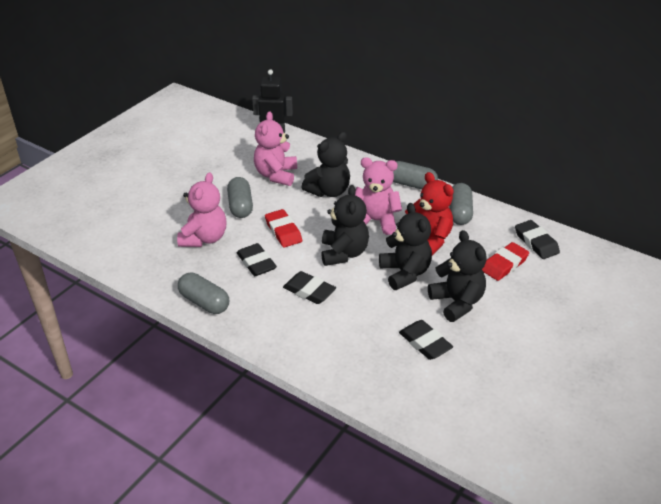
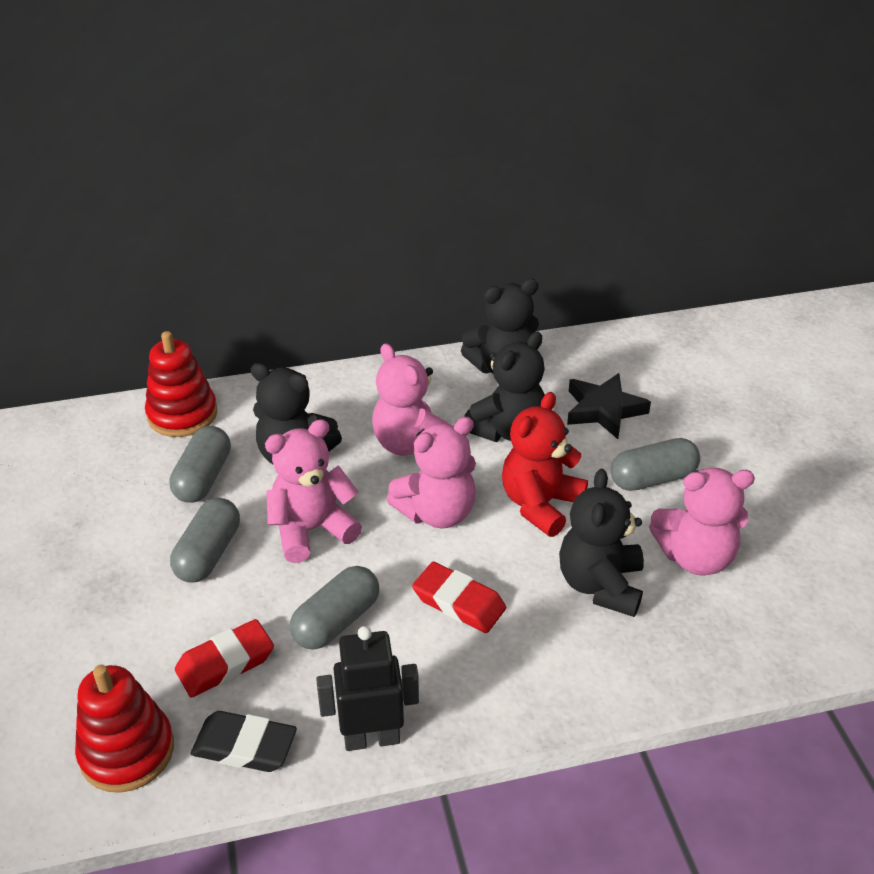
black eraser: 4 -> 1
black star: 0 -> 1
pink teddy bear: 3 -> 4
red stacking toy: 0 -> 2

